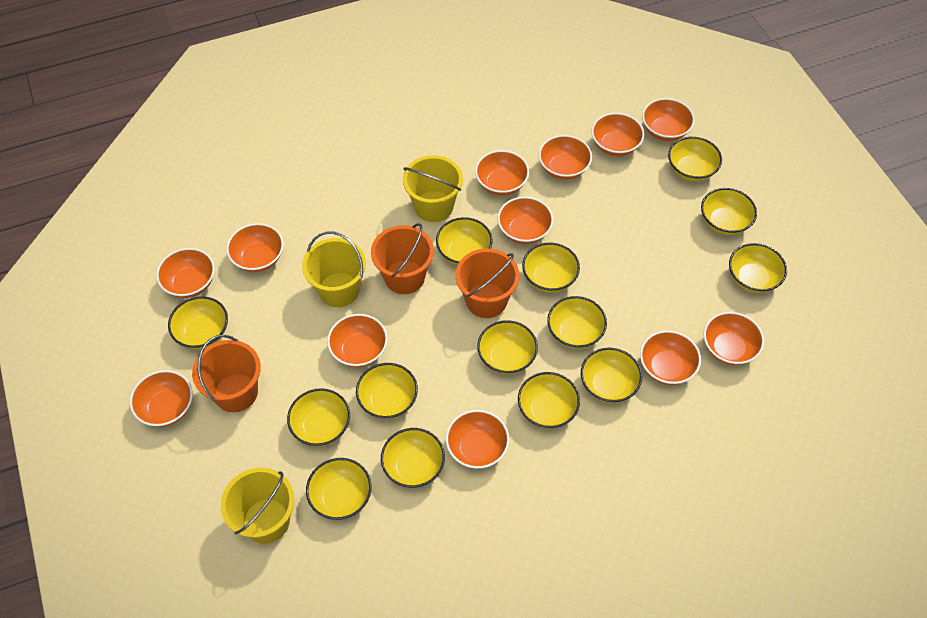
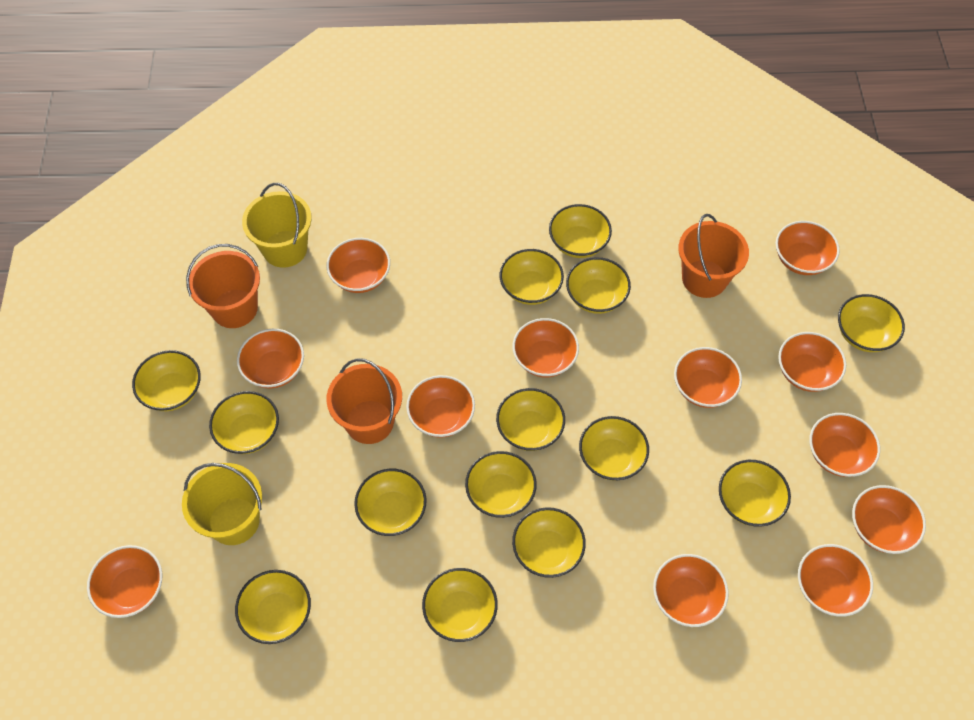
yellow bucket: 3 -> 2

